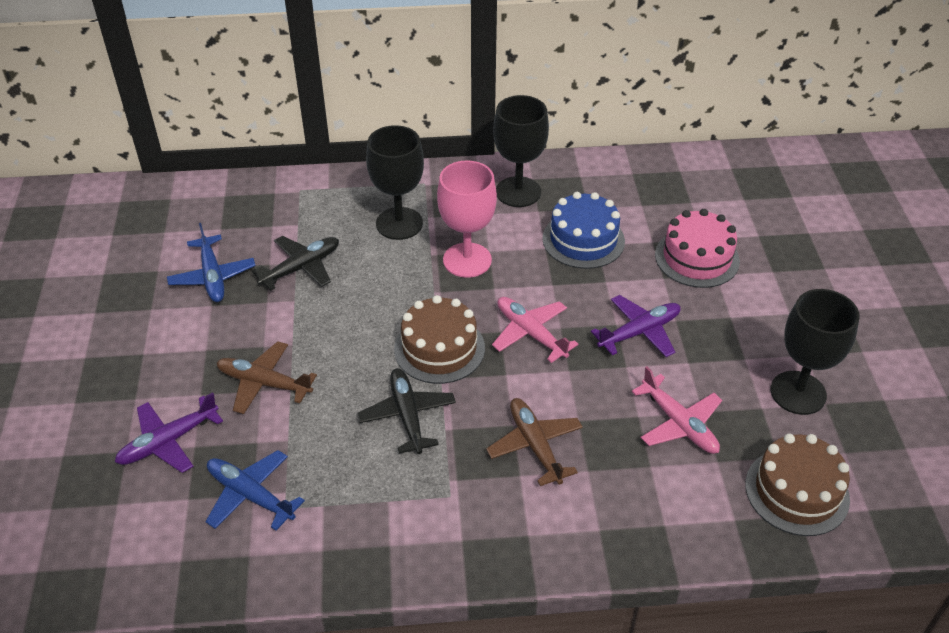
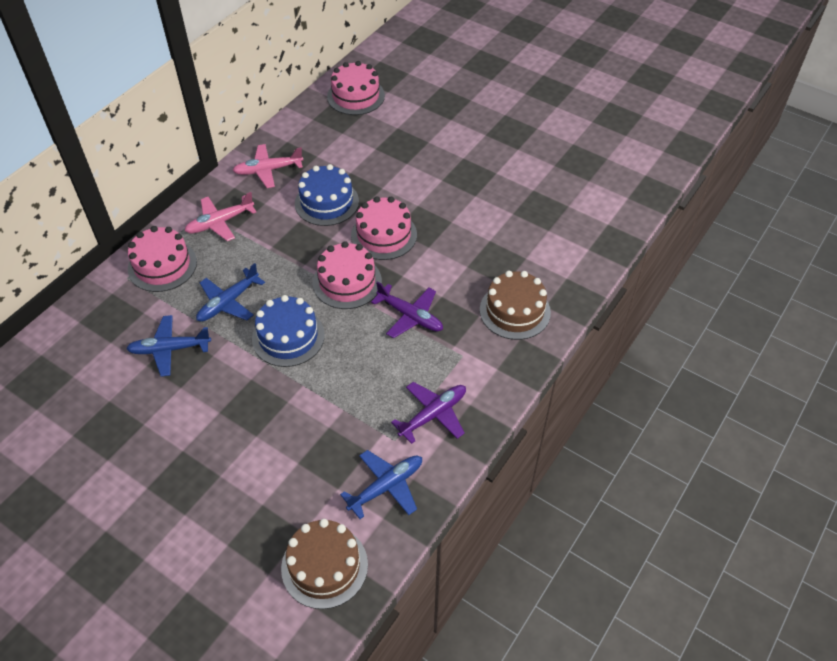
black goblet: 3 -> 0
black plane: 2 -> 0
blue cake: 1 -> 2
blue plane: 2 -> 3
brown plane: 2 -> 0
pink cake: 1 -> 4
pink goblet: 1 -> 0

